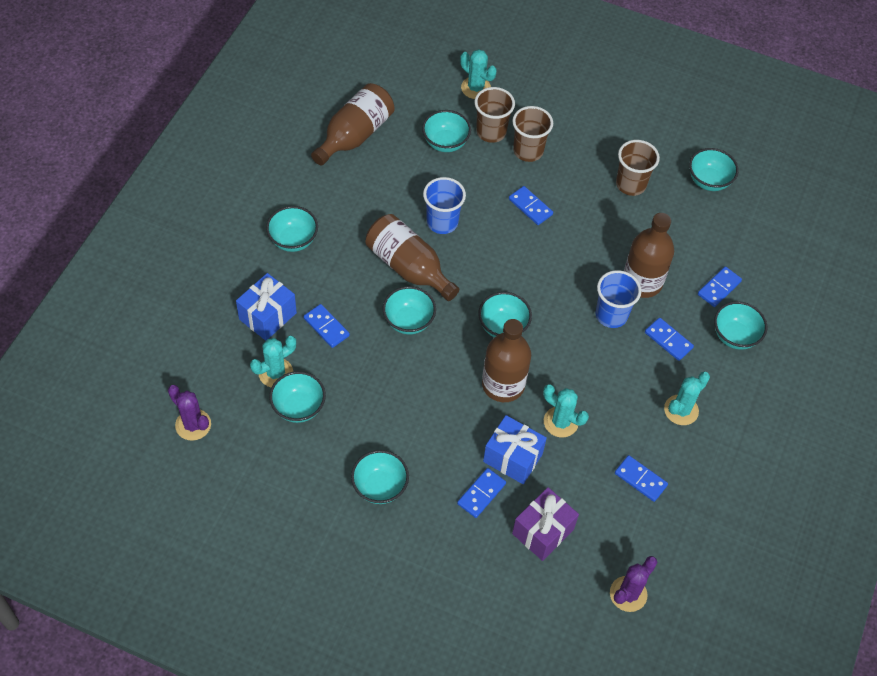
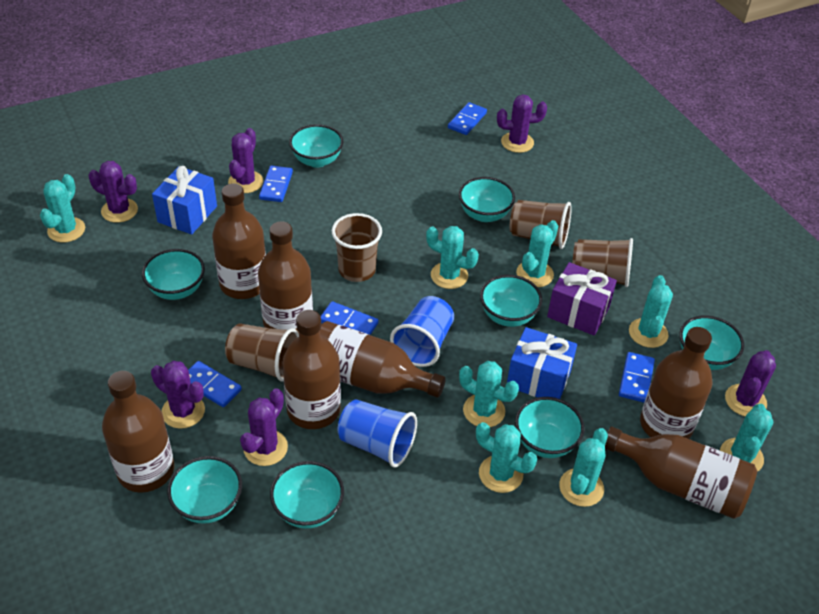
blue domino: 6 -> 5
brown bottle: 4 -> 7
brown cup: 3 -> 4
purple cactus: 2 -> 6
turquoise cactus: 4 -> 8

